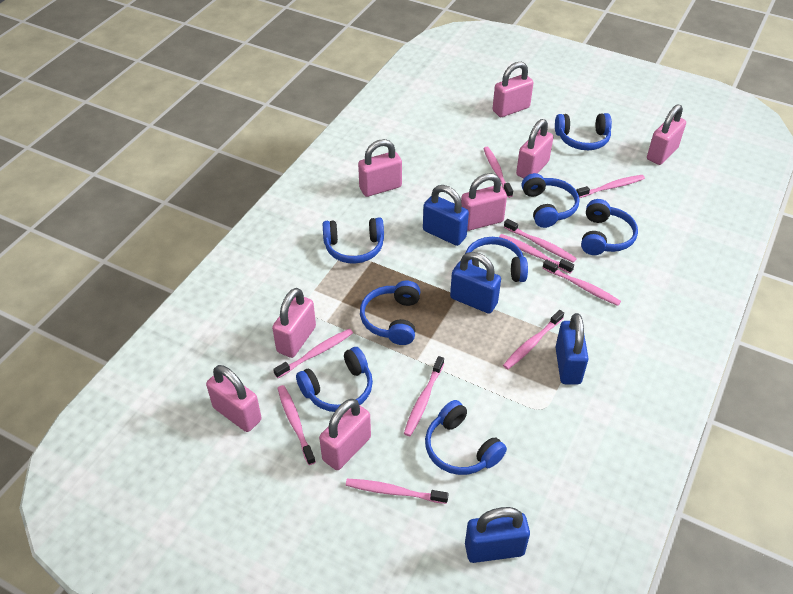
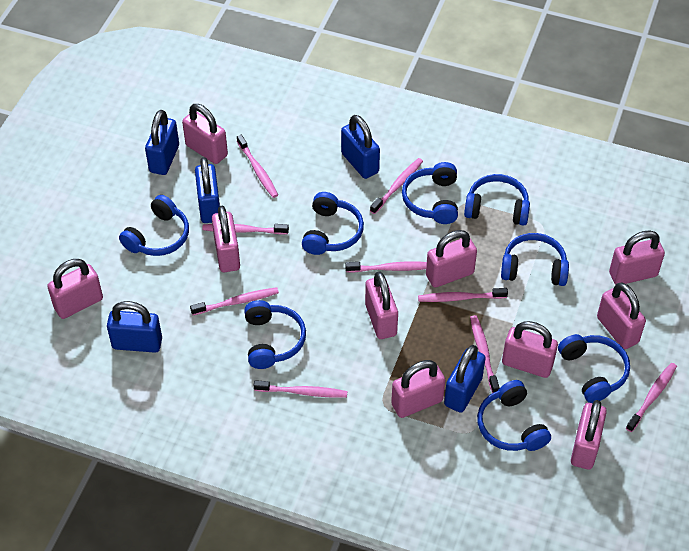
blue padlock: 4 -> 5
pink padlock: 8 -> 10
pink toothbrush: 10 -> 9

